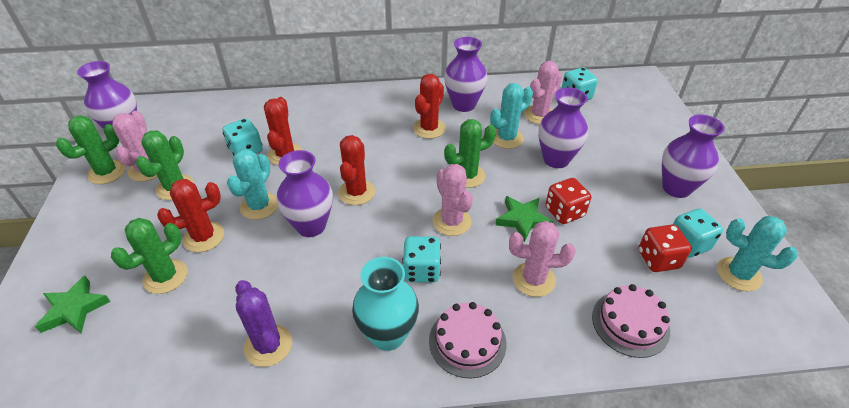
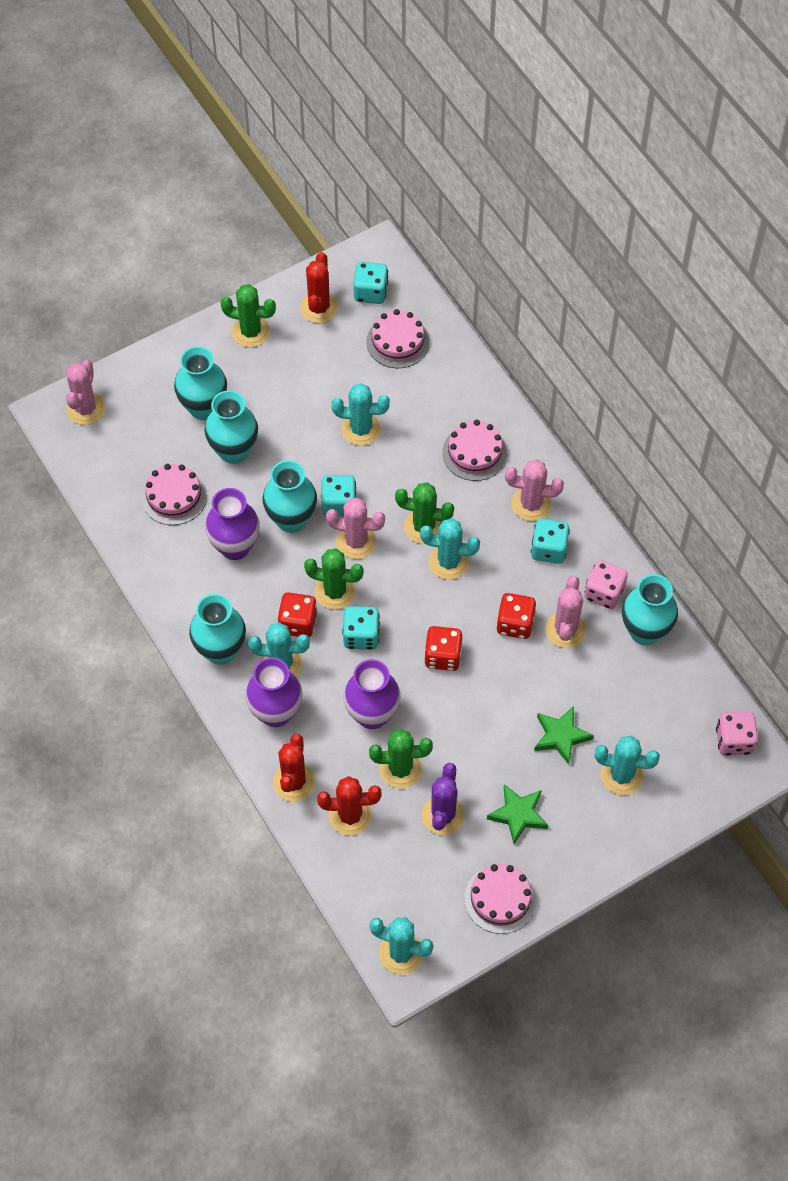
pink cake: 2 -> 4
pink dice: 0 -> 2
purple vase: 5 -> 3
red cactus: 4 -> 3
red dice: 2 -> 3
turquoise cactus: 3 -> 5
turquoise vase: 1 -> 5

